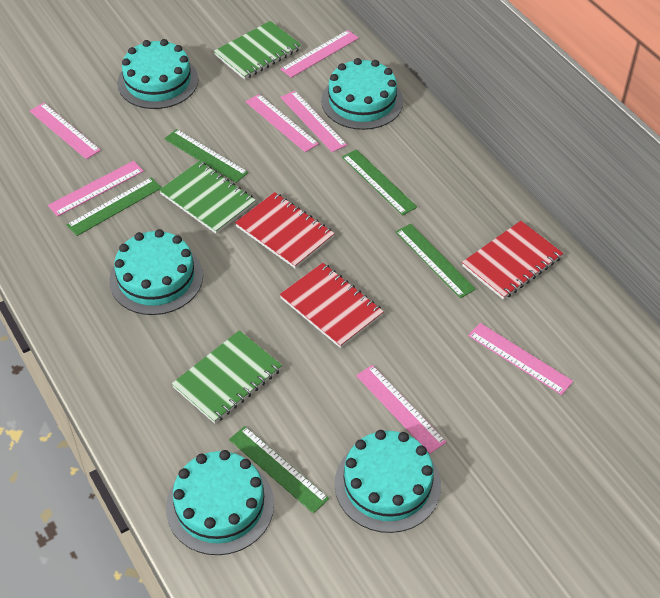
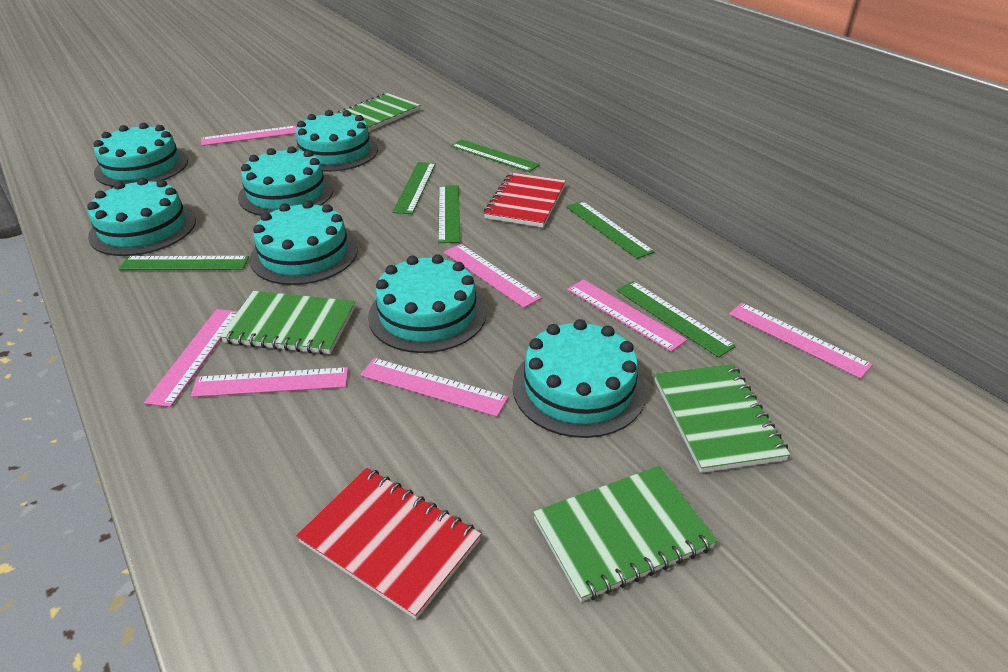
green notebook: 3 -> 4
green ruler: 5 -> 6
red notebook: 3 -> 2
turquoise cake: 5 -> 7

